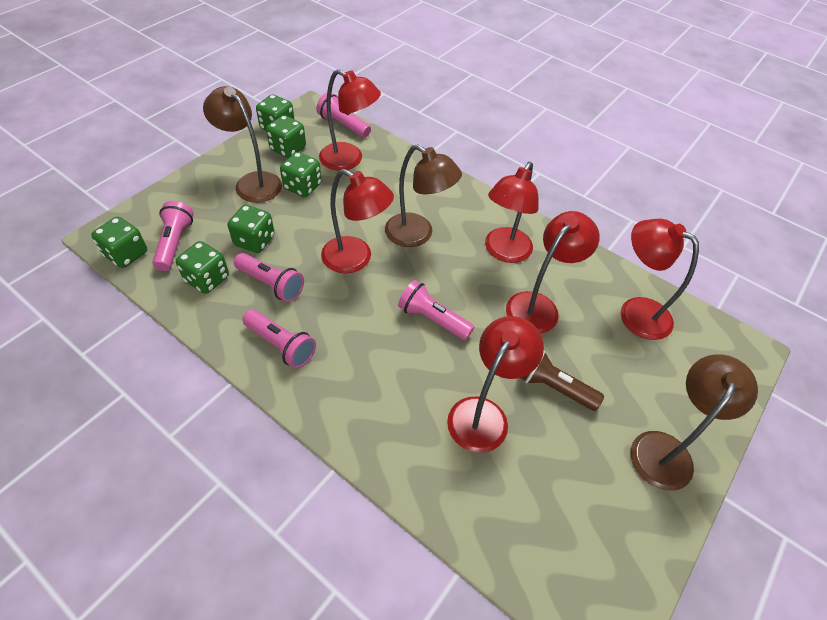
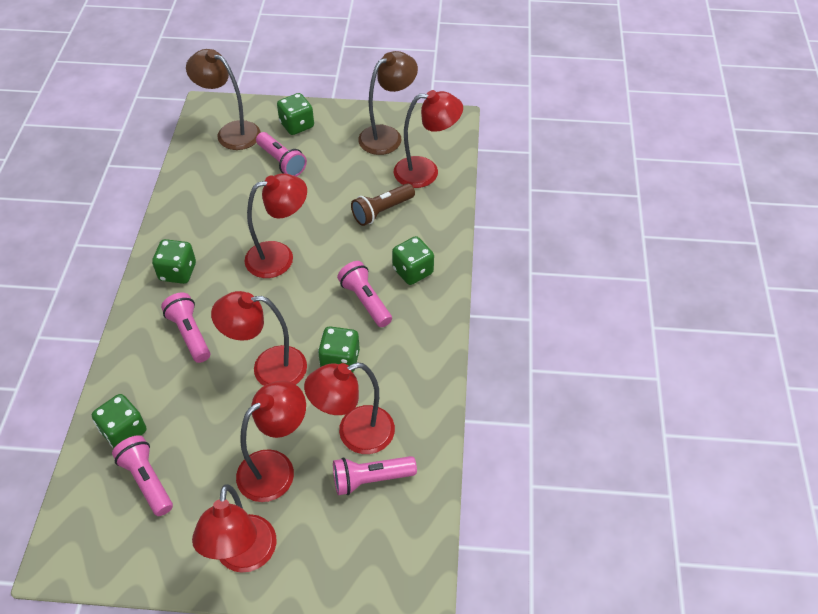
brown lamp: 3 -> 2
green dice: 6 -> 5

